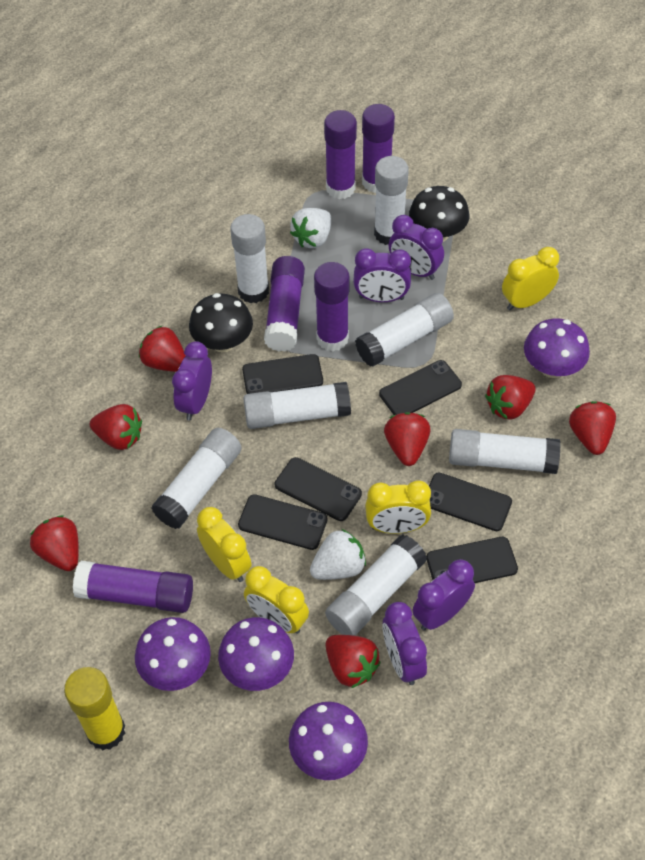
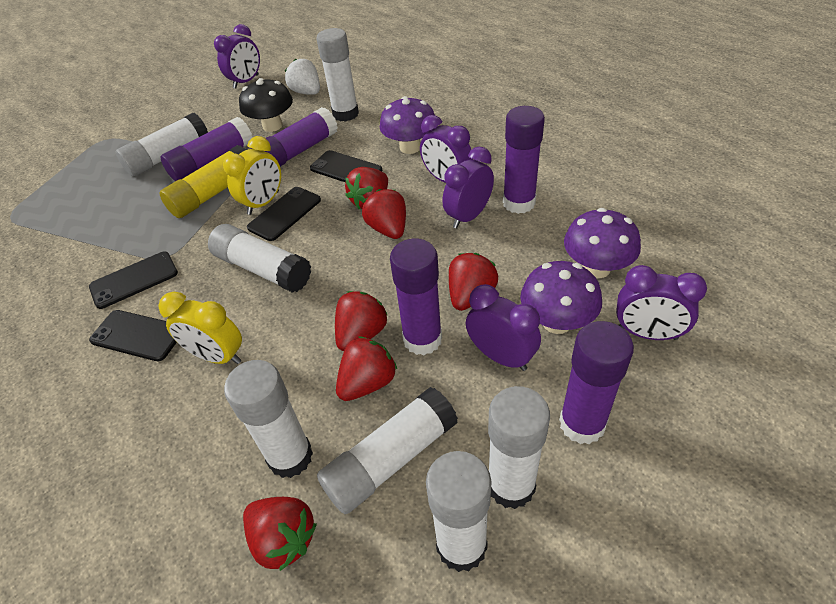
black mushroom: 2 -> 1
black phone: 6 -> 4
purple mushroom: 4 -> 3
red strawberry: 7 -> 6
white strawberry: 2 -> 1
yellow clock: 4 -> 2

